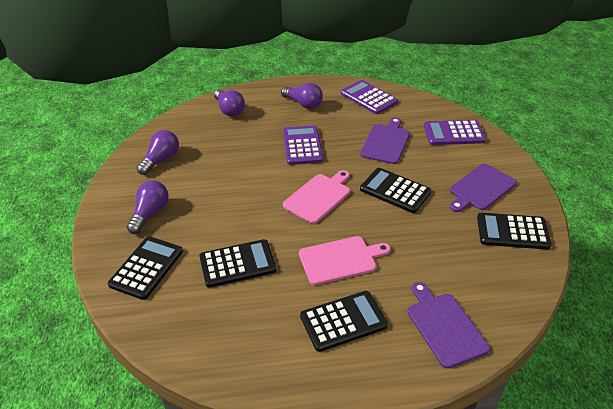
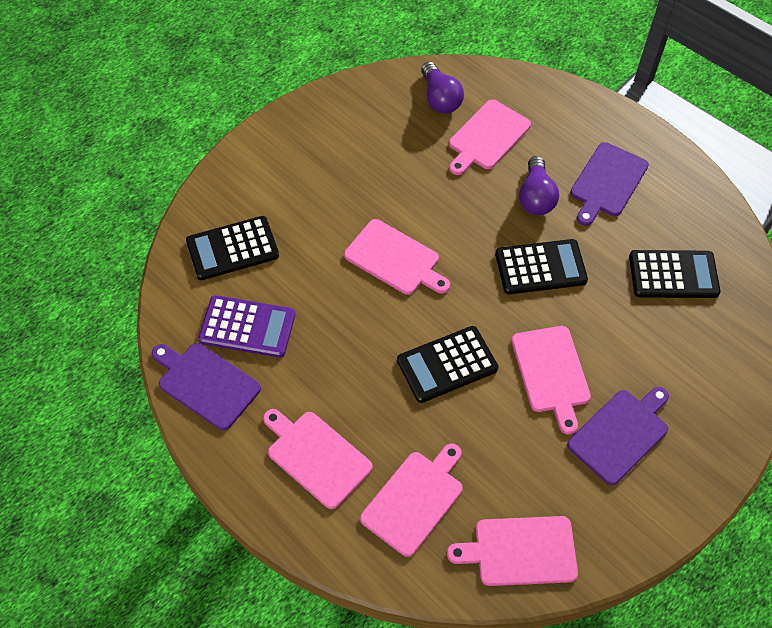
black calculator: 5 -> 4
pink cutting board: 2 -> 6
purple calculator: 3 -> 1
purple light bulb: 4 -> 2

